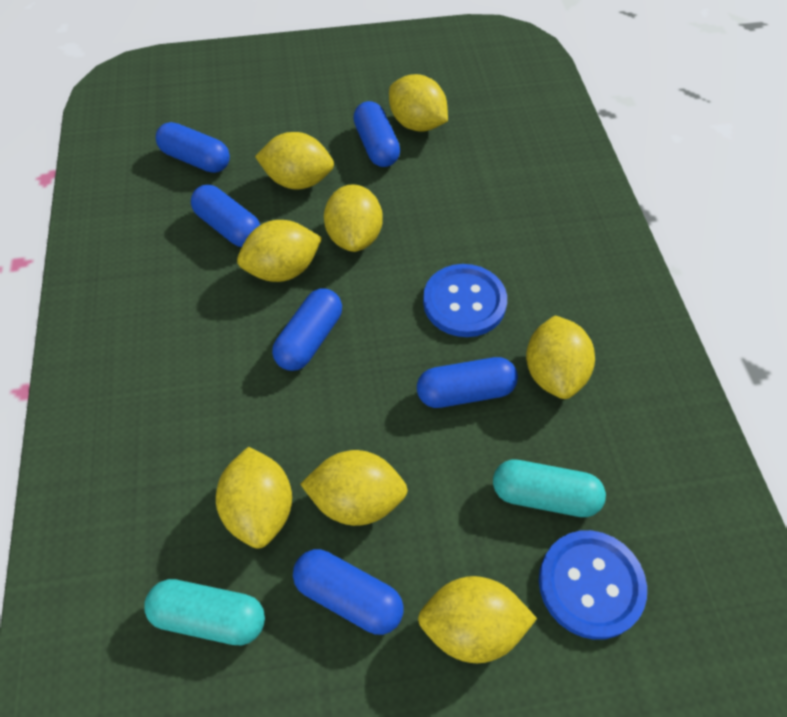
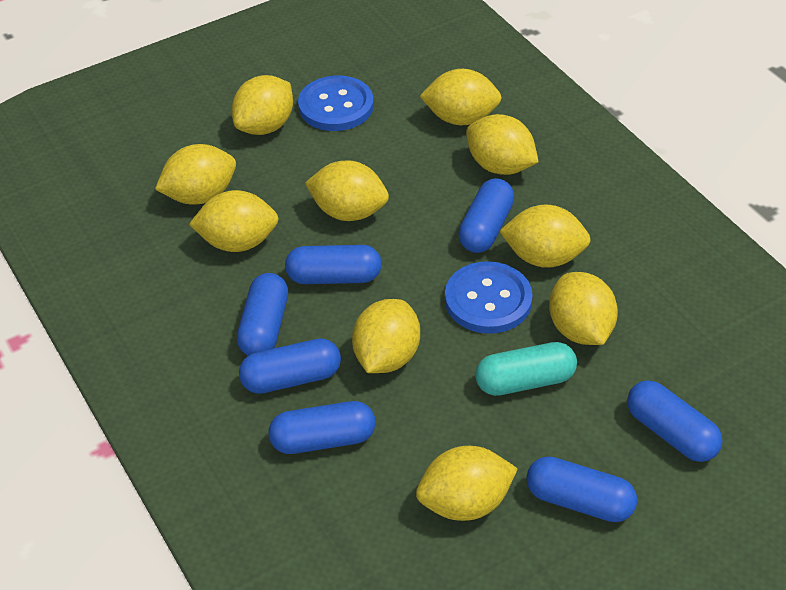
blue capsule: 6 -> 7
turquoise capsule: 2 -> 1
yellow lemon: 8 -> 10

